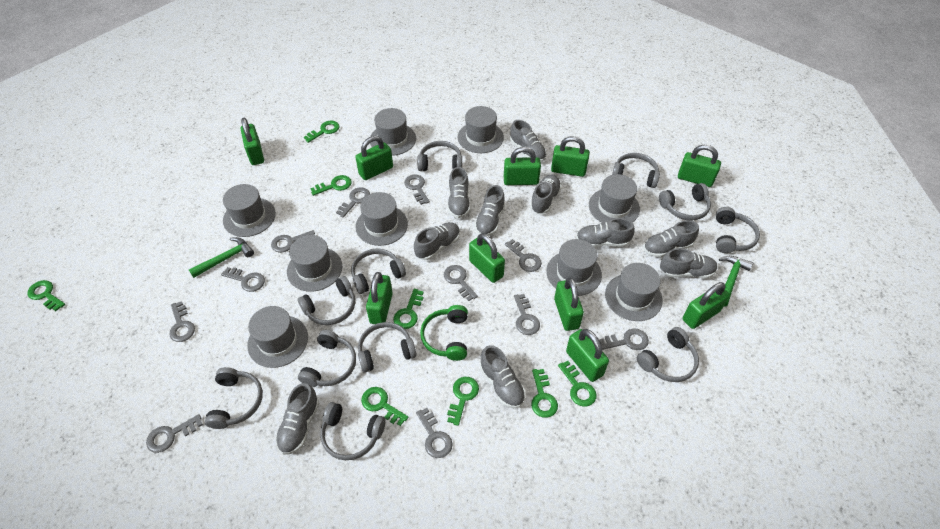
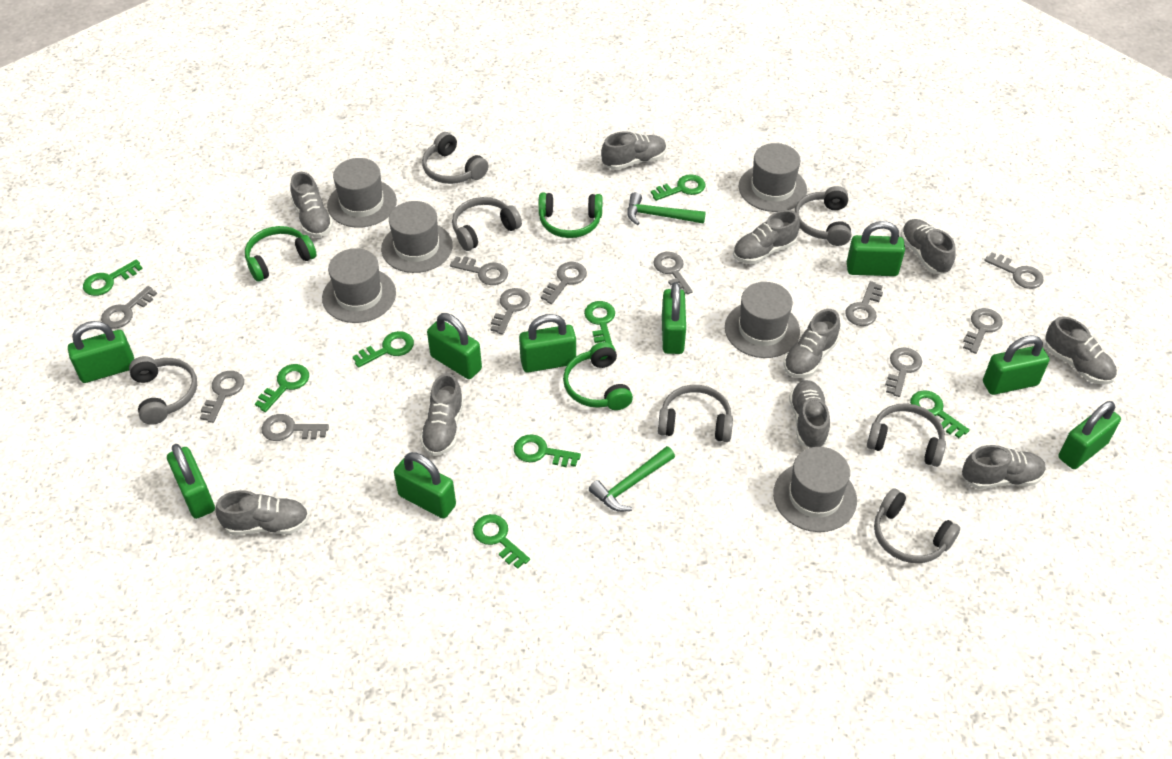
green headphones: 1 -> 3
green padlock: 10 -> 9
grey hat: 9 -> 6
grey headphones: 11 -> 7

